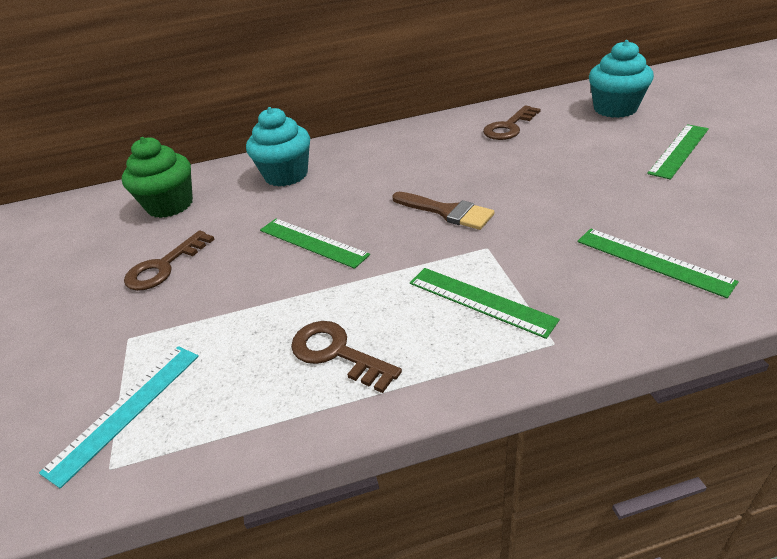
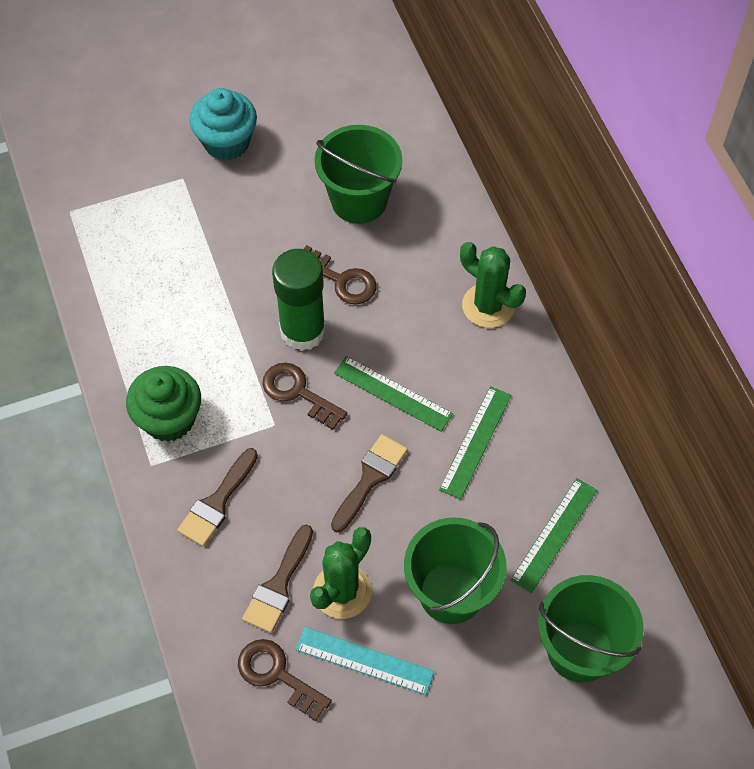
brown brush: 1 -> 3
green bucket: 0 -> 3
green cactus: 0 -> 2
green glue stick: 0 -> 1
green ruler: 4 -> 3
turquoise cupcake: 2 -> 1

